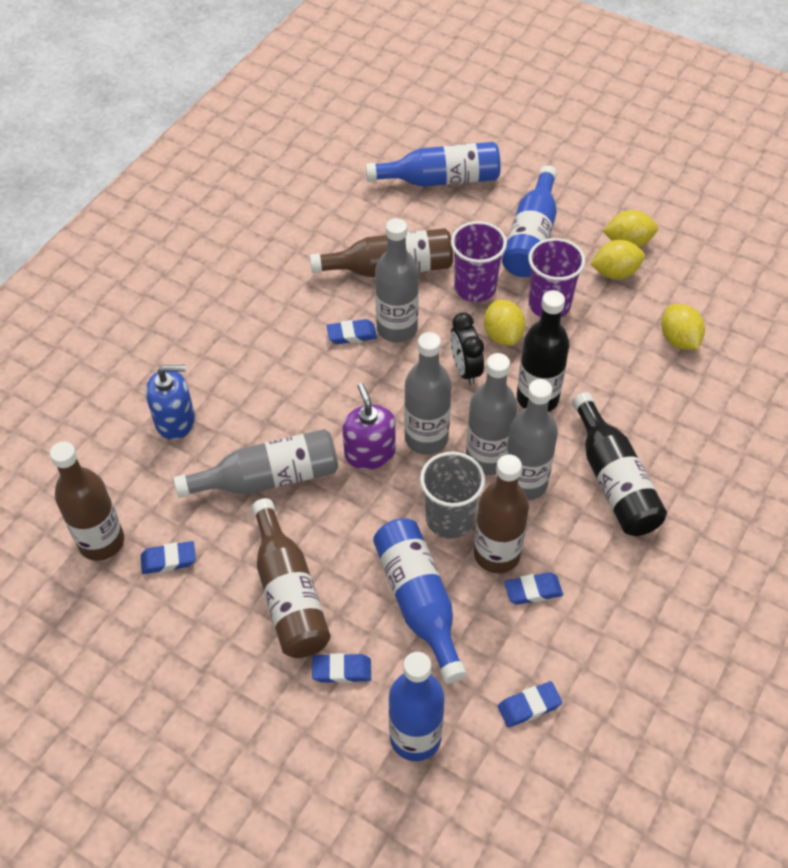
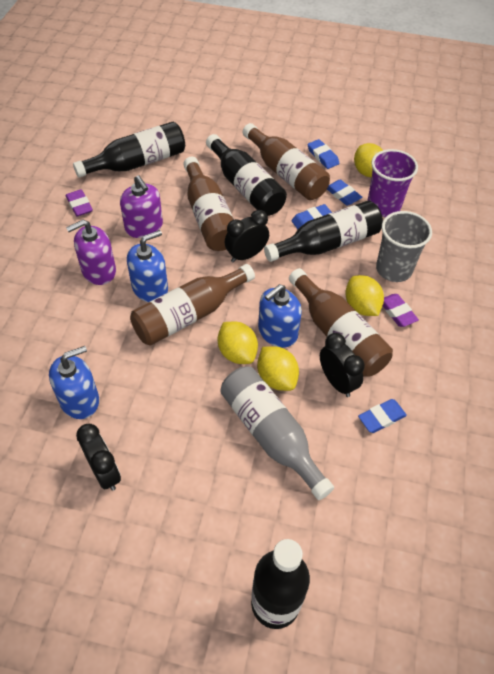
black bottle: 2 -> 4
black clock: 1 -> 3
blue bottle: 4 -> 0
blue eraser: 5 -> 4
blue soap dispenser: 1 -> 3
grey bottle: 5 -> 1
purple cup: 2 -> 1
purple eraser: 0 -> 2
purple soap dispenser: 1 -> 2

